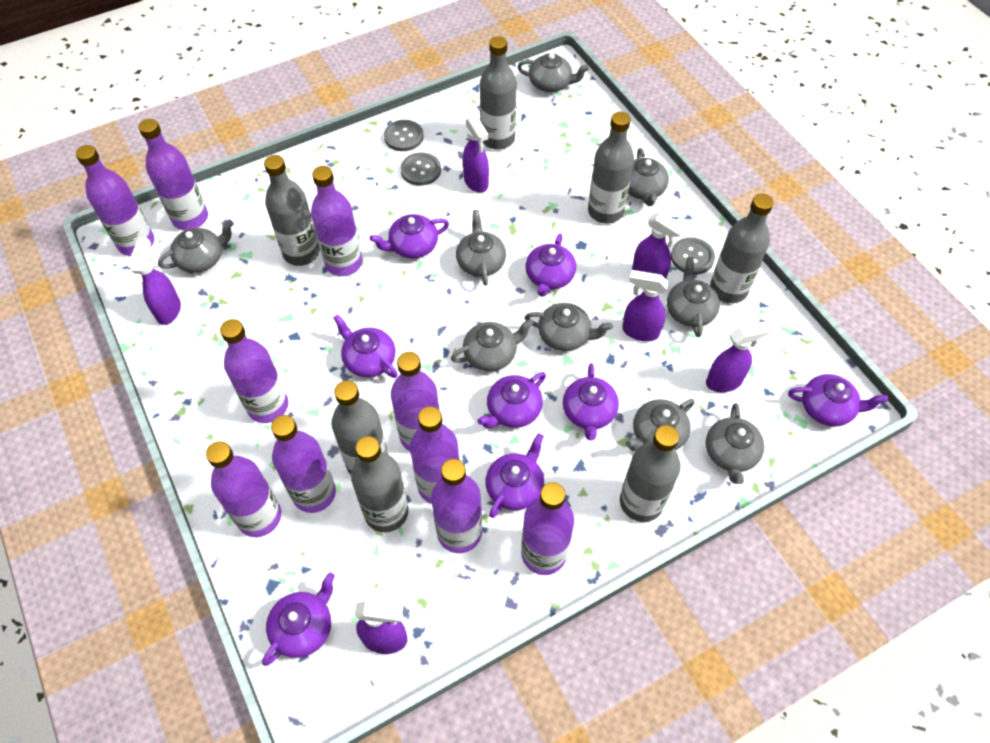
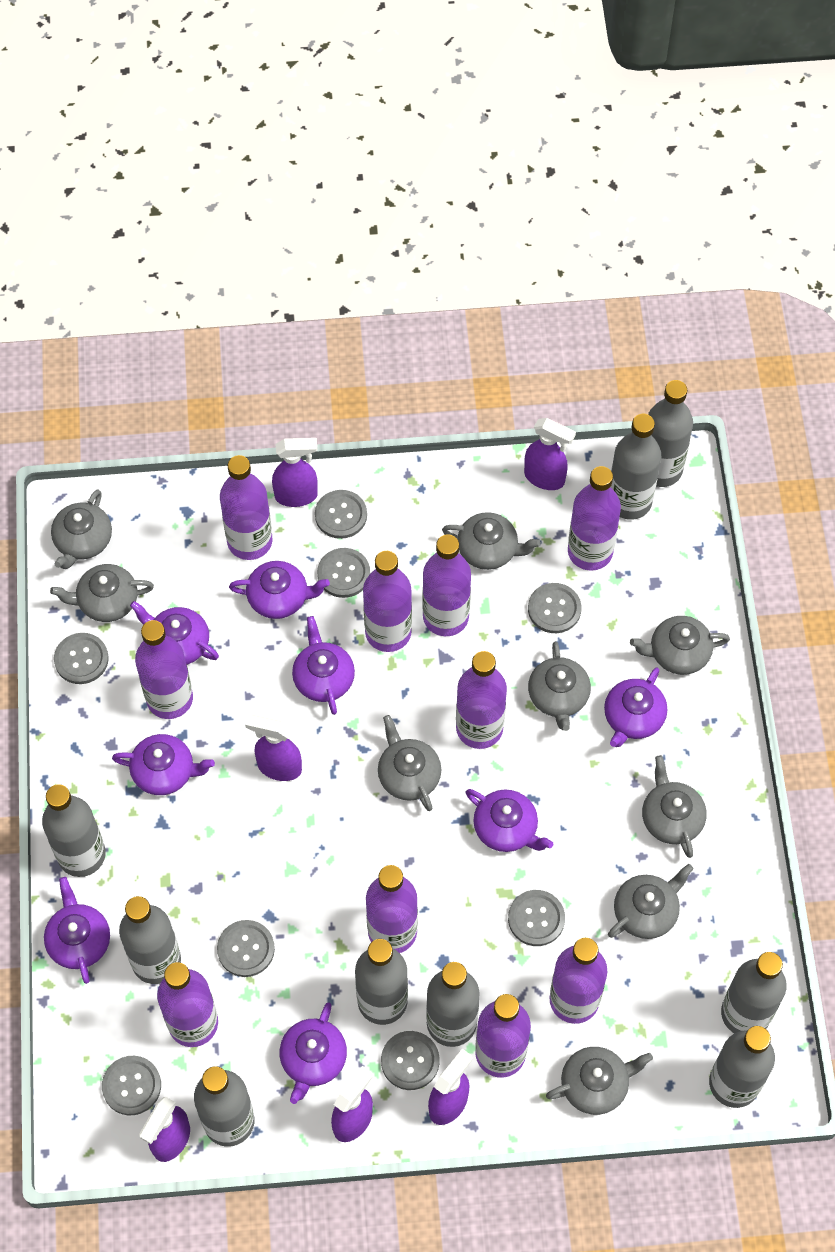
grey bottle: 7 -> 9
grey button: 3 -> 8

